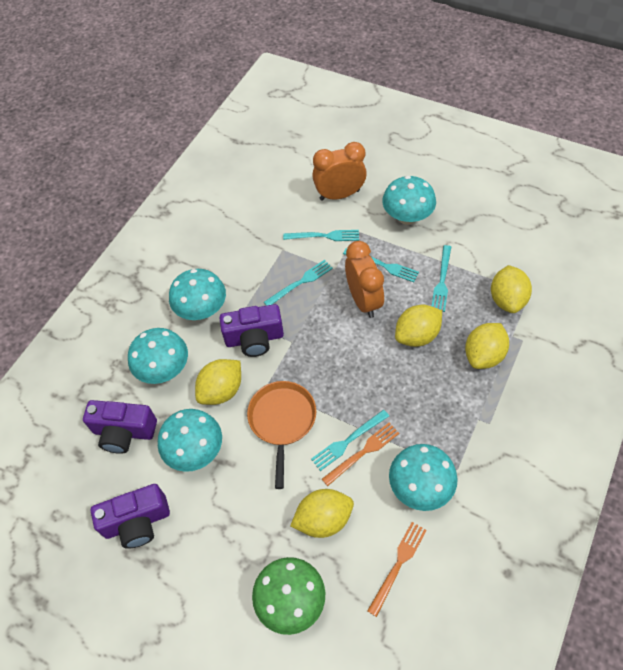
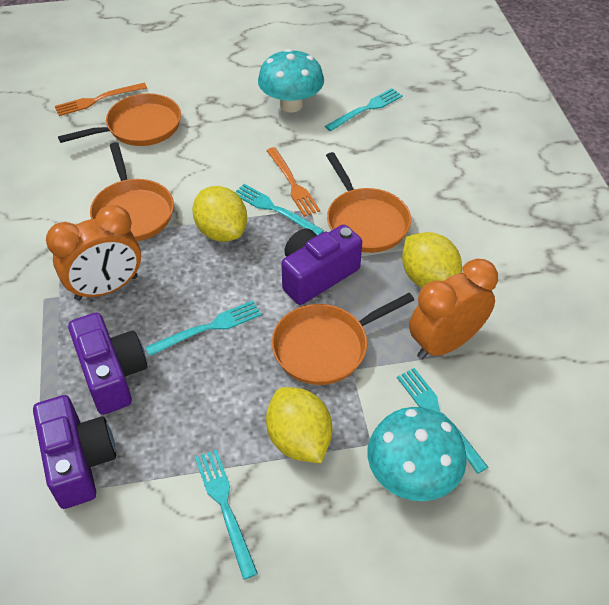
green mushroom: 1 -> 0
orange pan: 1 -> 4
turquoise mushroom: 5 -> 2
yellow lemon: 5 -> 3

